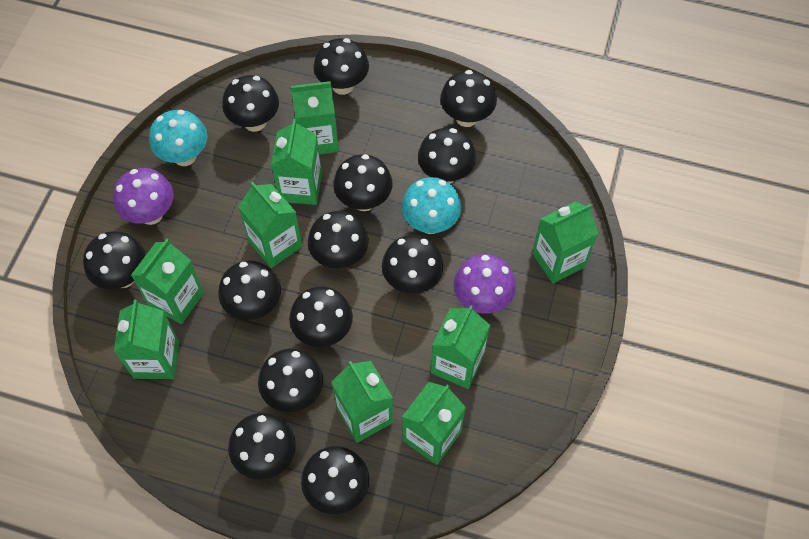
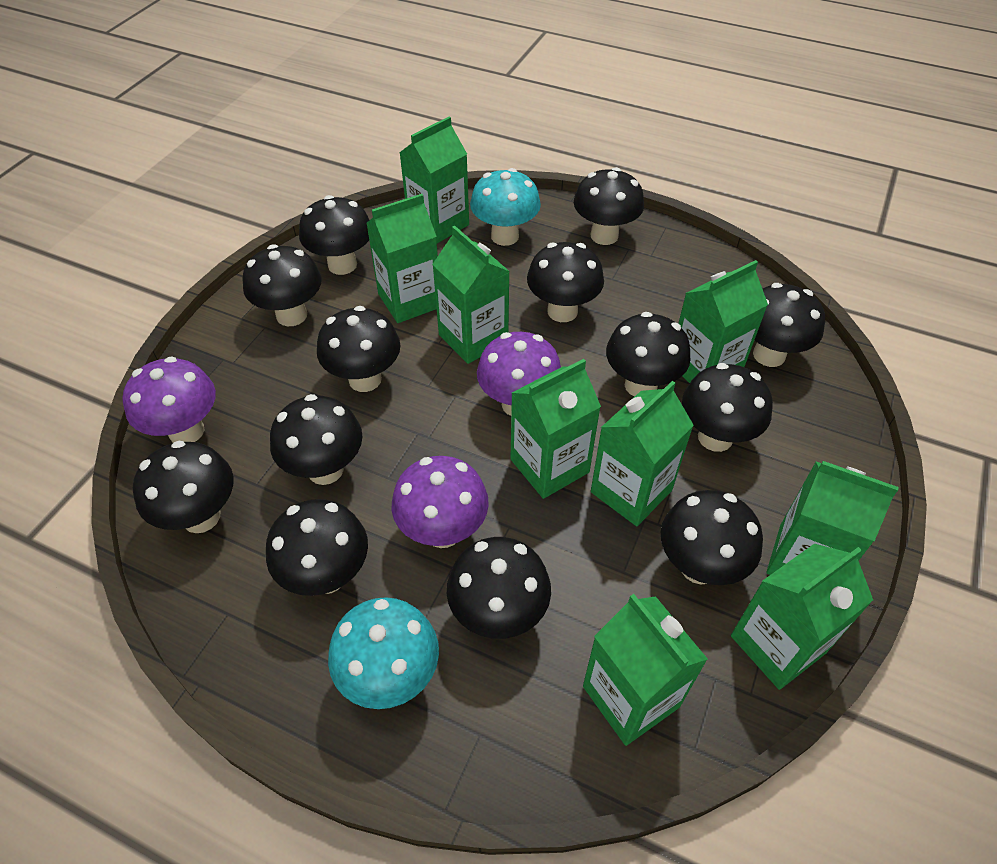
purple mushroom: 2 -> 3

